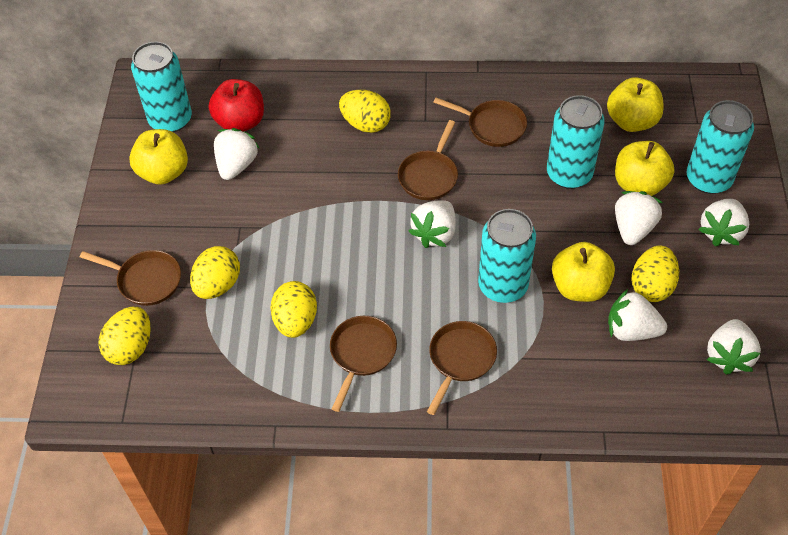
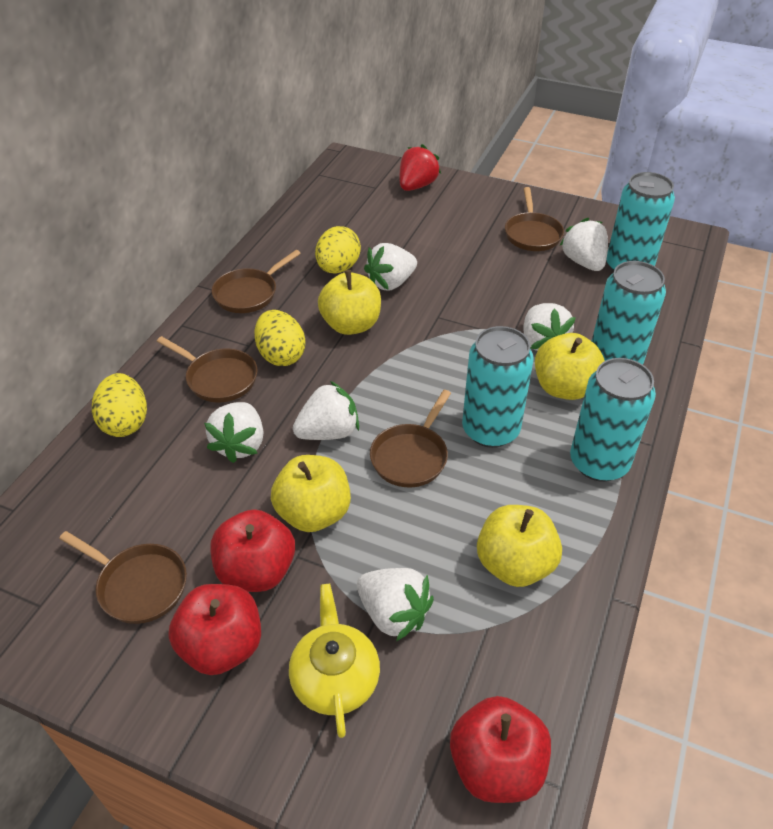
red apple: 1 -> 3
red strawberry: 0 -> 1
yellow egg: 5 -> 3
yellow teapot: 0 -> 1

